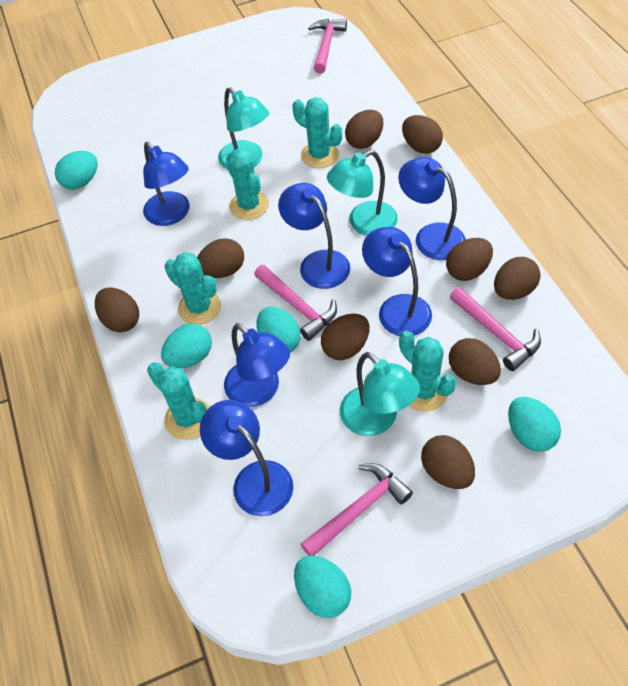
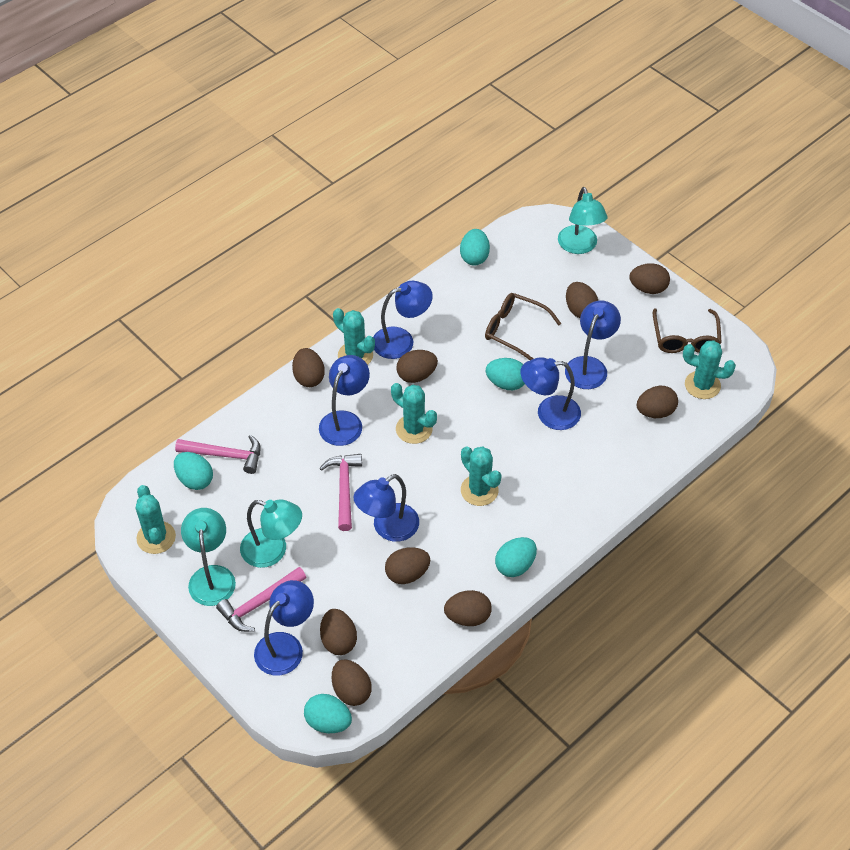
brown glasses: 0 -> 2
pink hammer: 4 -> 3

